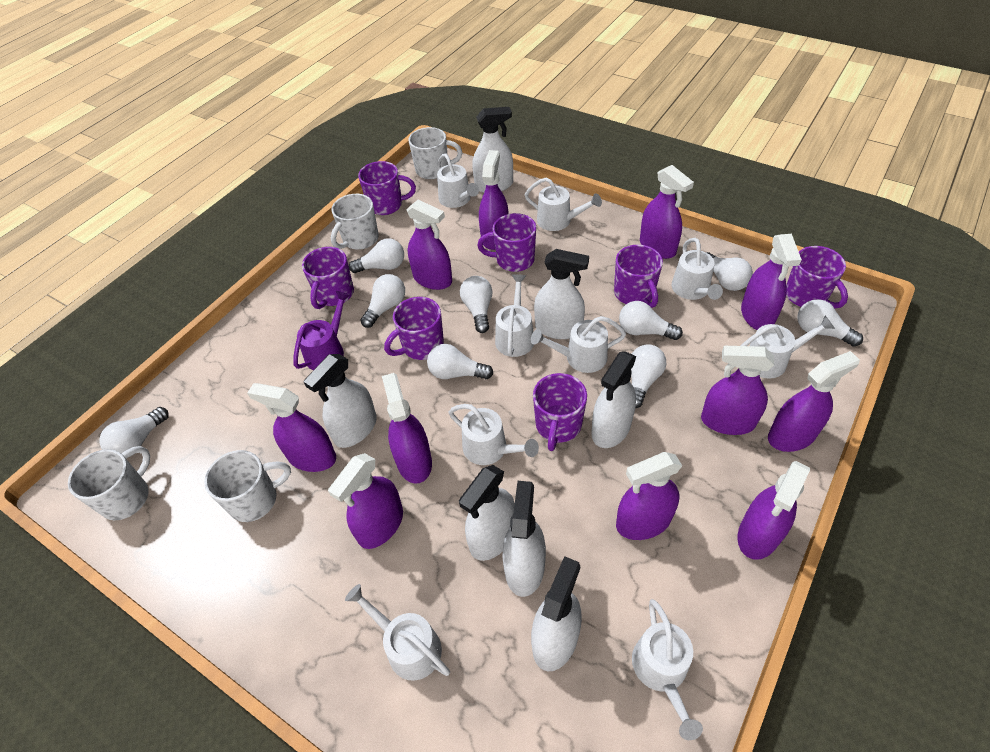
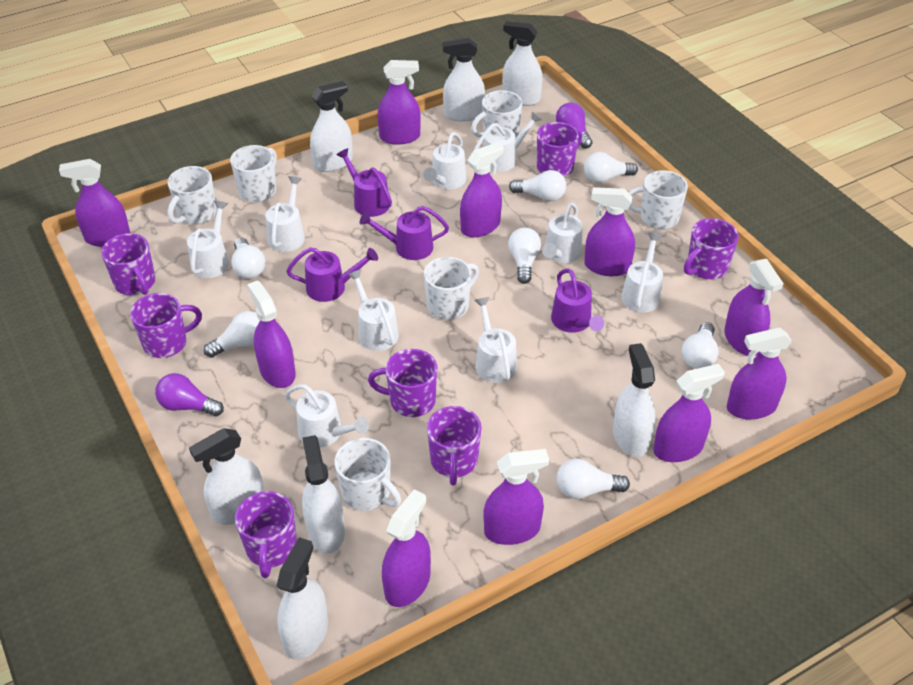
purple light bulb: 0 -> 2
purple spray bottle: 11 -> 10
purple watering can: 1 -> 4
white light bulb: 9 -> 7
white mug: 4 -> 6

